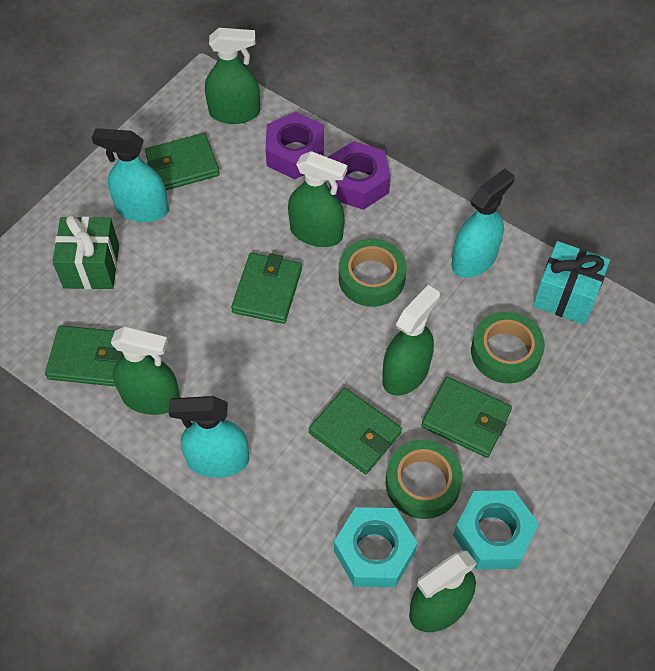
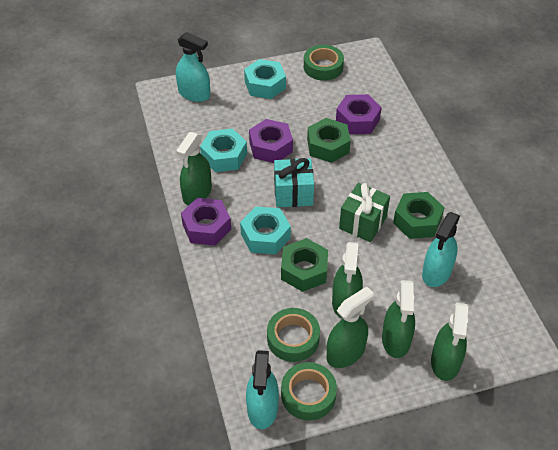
green nut: 0 -> 3
green wallet: 5 -> 0
purple nut: 2 -> 3
turquoise nut: 2 -> 3

